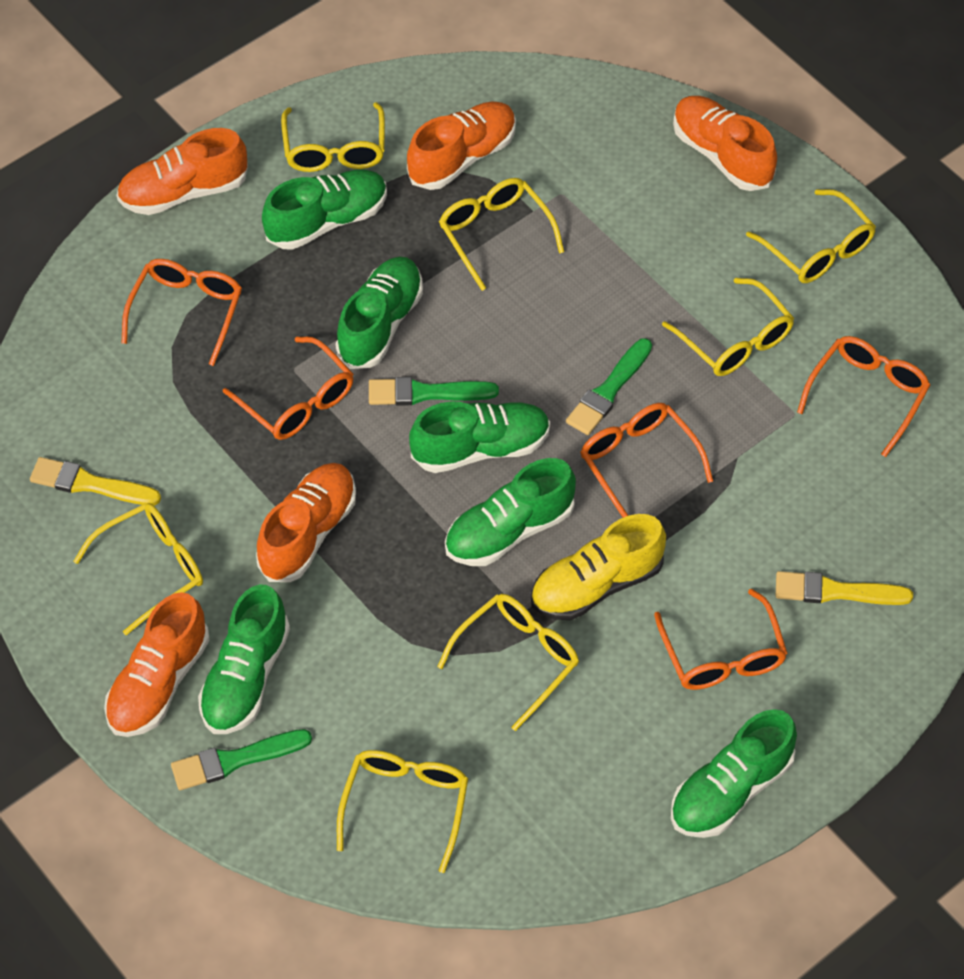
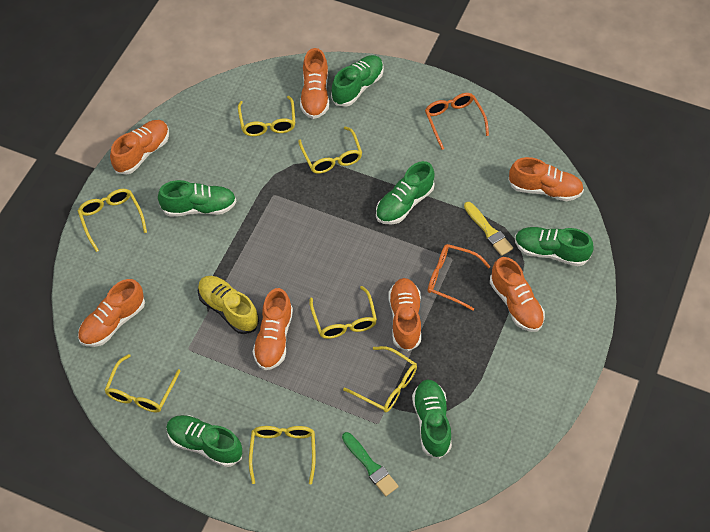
green brush: 3 -> 1
orange glasses: 5 -> 2
orange shoe: 5 -> 7
yellow brush: 2 -> 1

